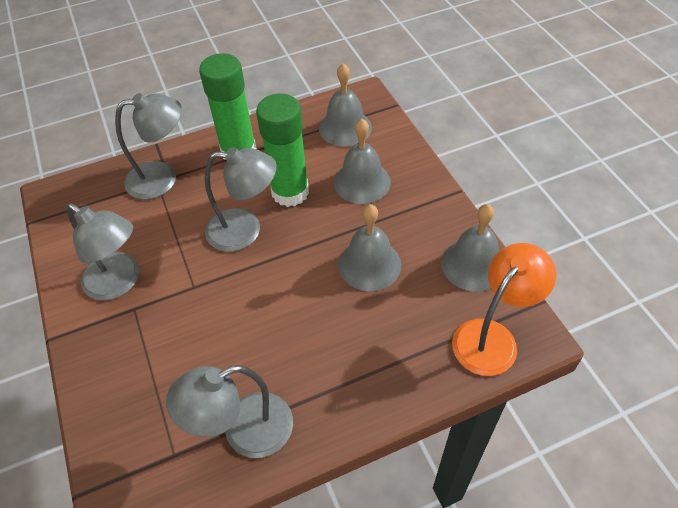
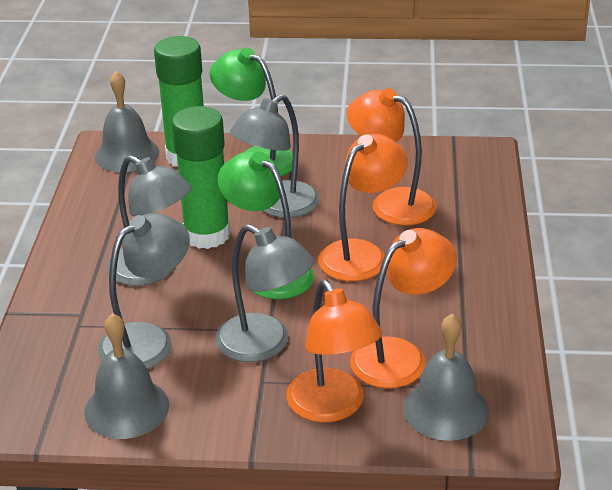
green lamp: 0 -> 2
grey bell: 4 -> 3
orange lamp: 1 -> 4

